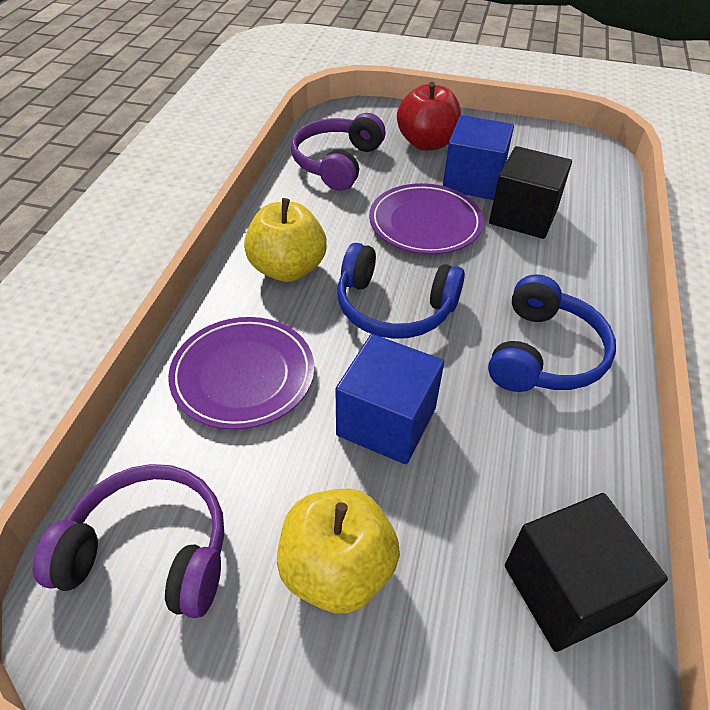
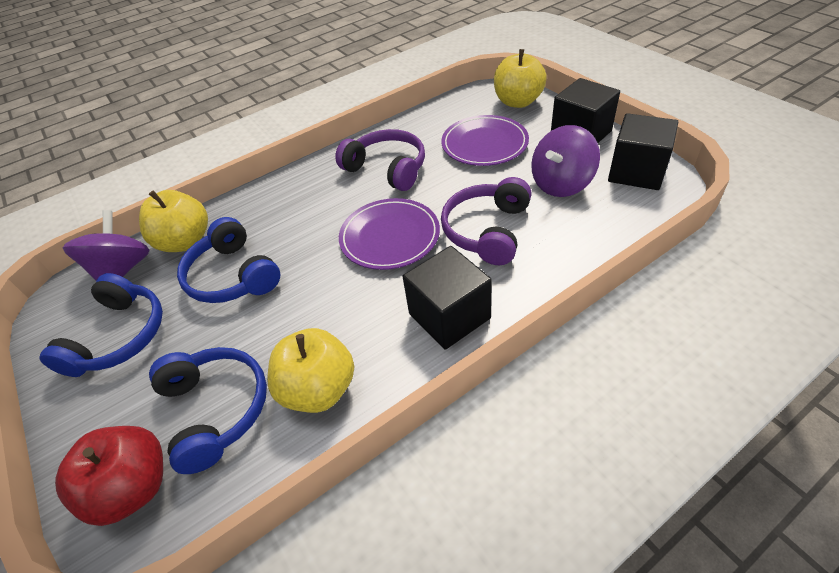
black cube: 2 -> 3
blue cube: 2 -> 0
blue headphones: 2 -> 3
purple spinning top: 0 -> 2
yellow apple: 2 -> 3

